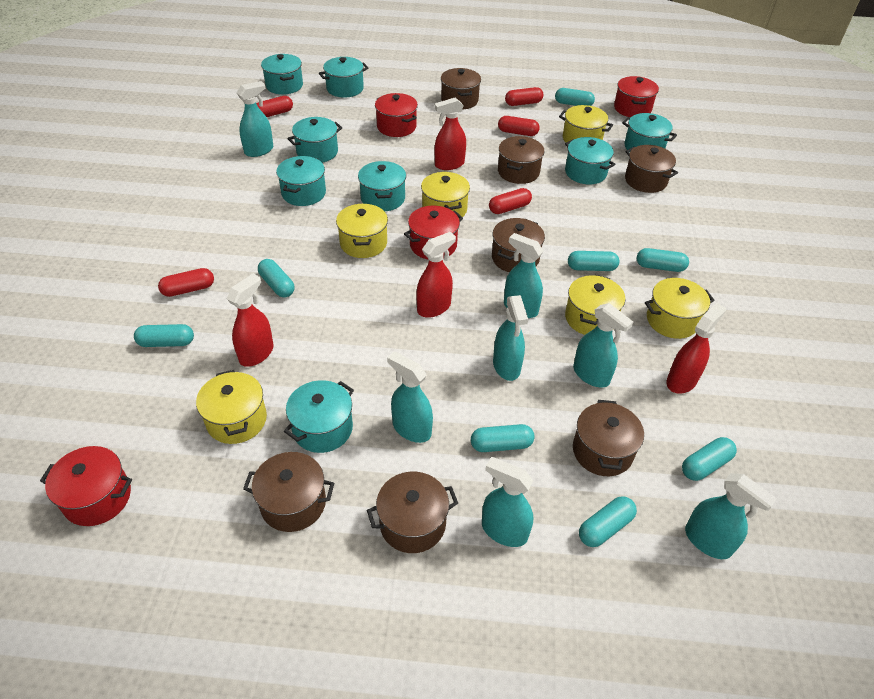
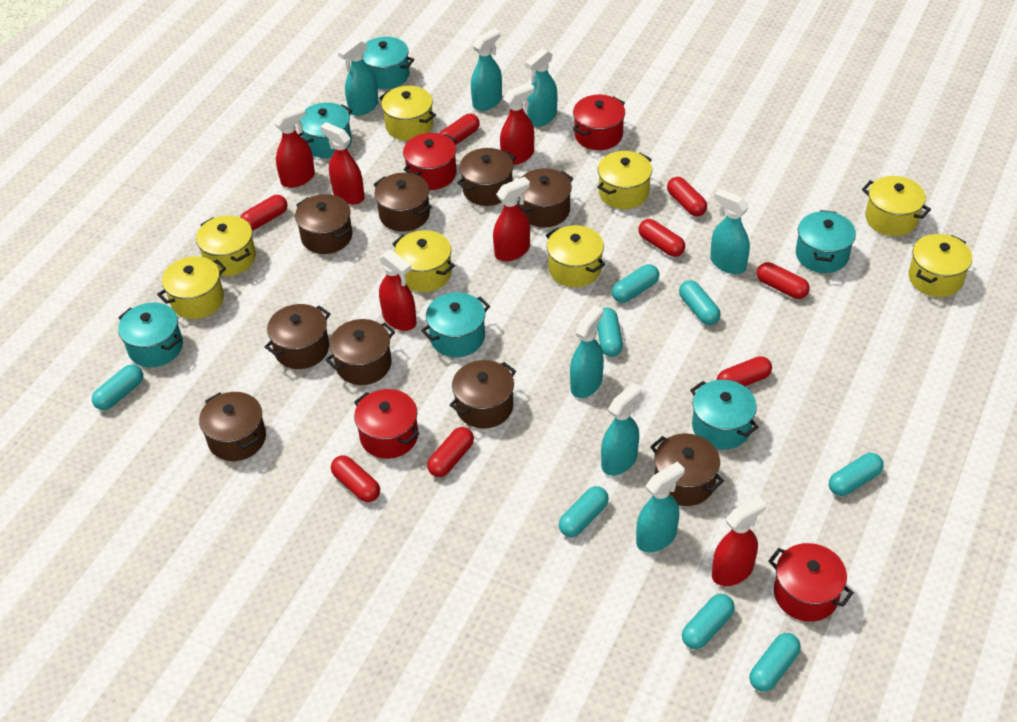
brown pot: 7 -> 9
red capsule: 5 -> 8
red spray bottle: 4 -> 6
turquoise pot: 8 -> 6
yellow pot: 6 -> 8

